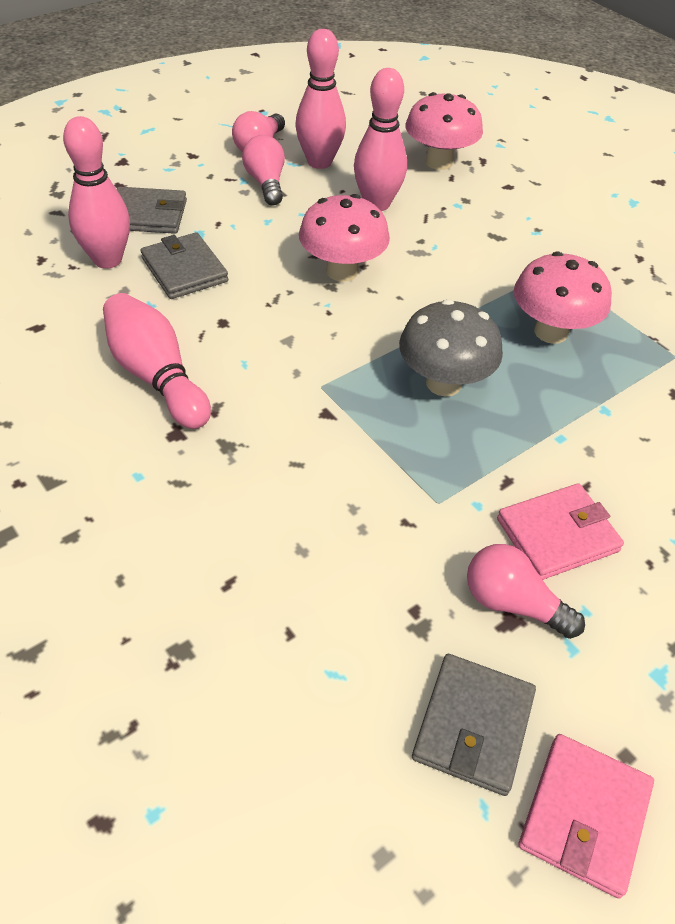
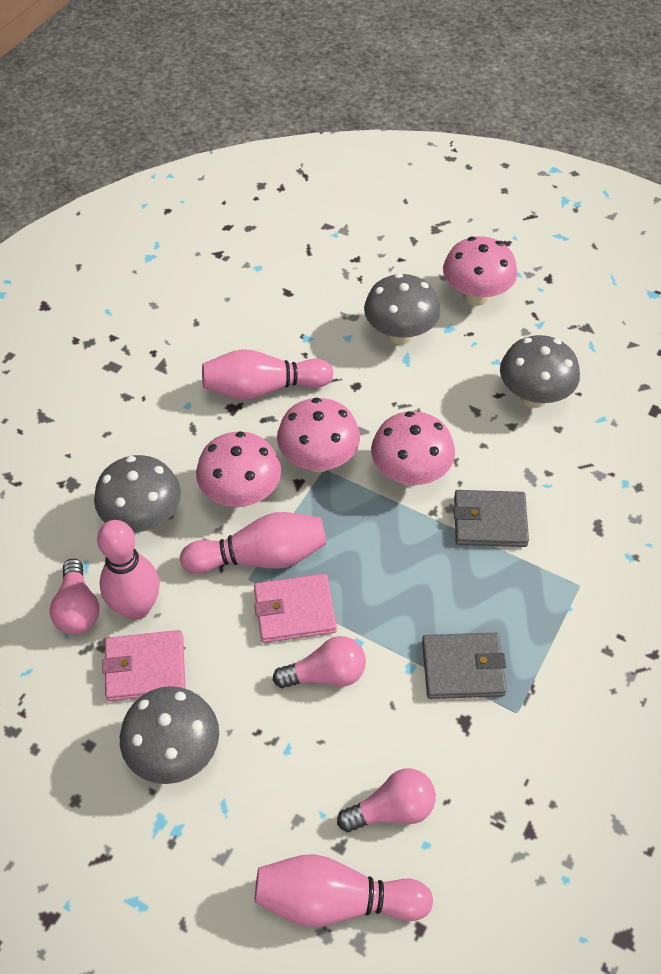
grey mushroom: 1 -> 4
grey wallet: 3 -> 2
pink mushroom: 3 -> 4

